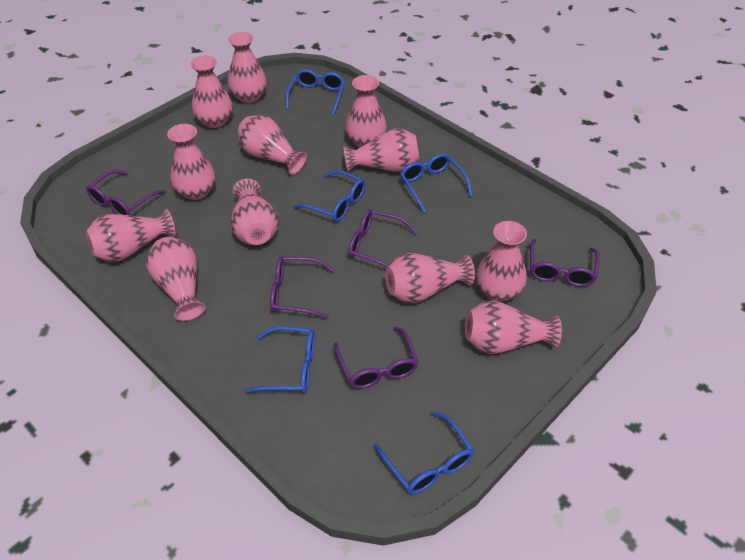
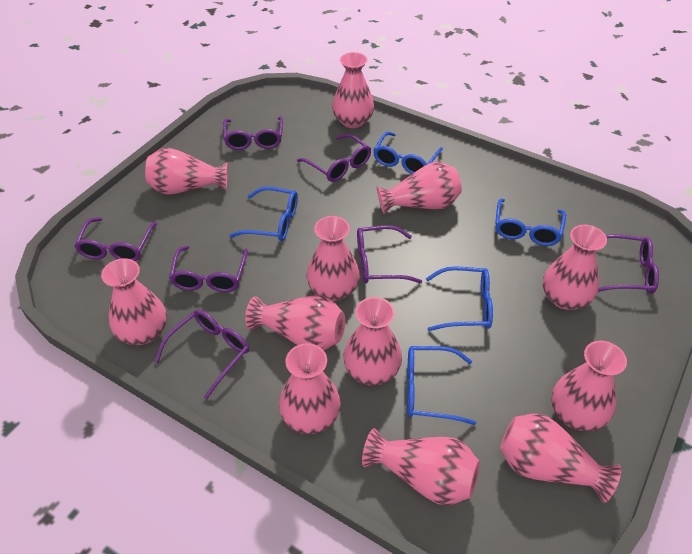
purple glasses: 5 -> 7

